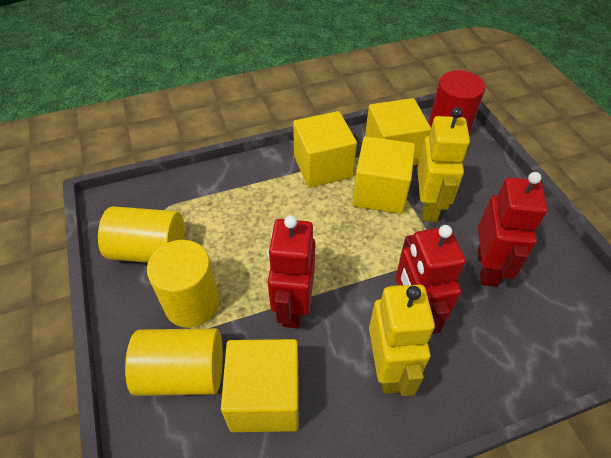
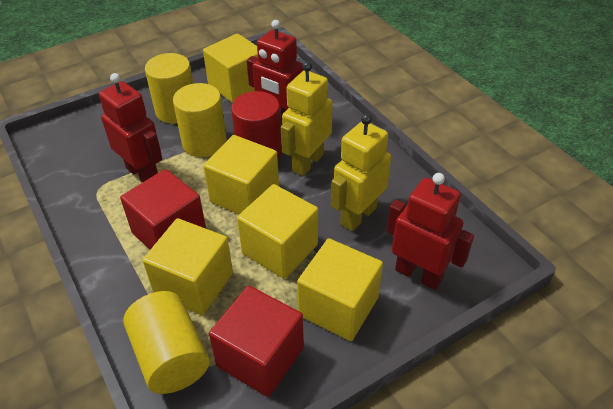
red cube: 0 -> 2
yellow cube: 4 -> 5

